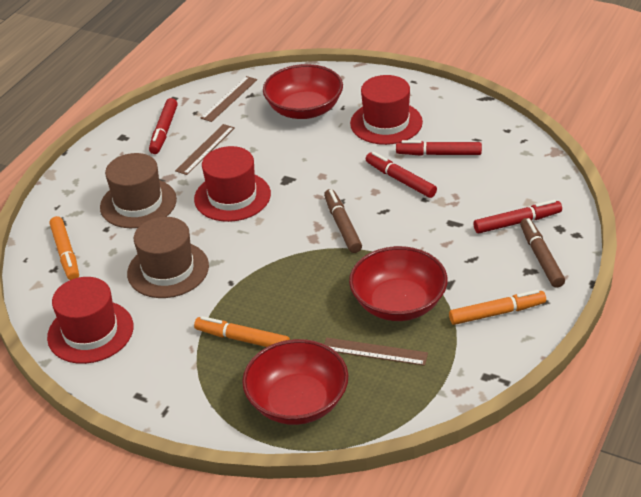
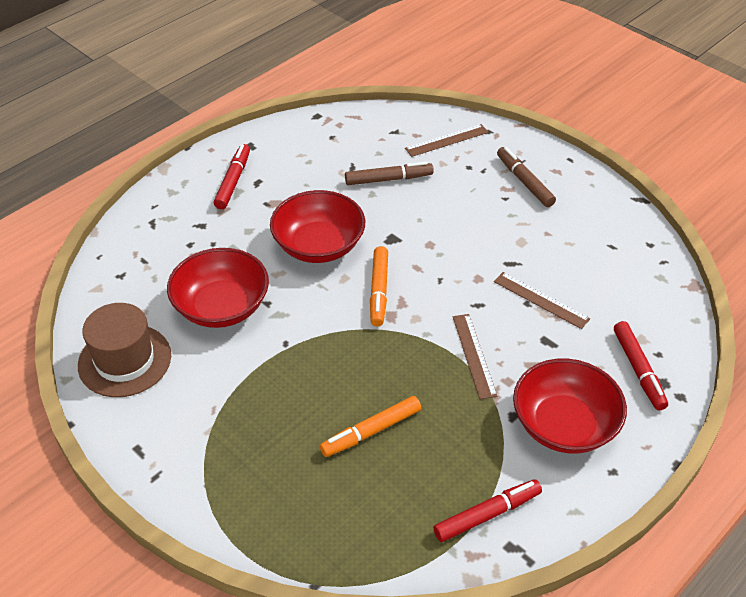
brown hat: 2 -> 1
orange marker: 3 -> 2
red hat: 3 -> 0
red marker: 4 -> 3

